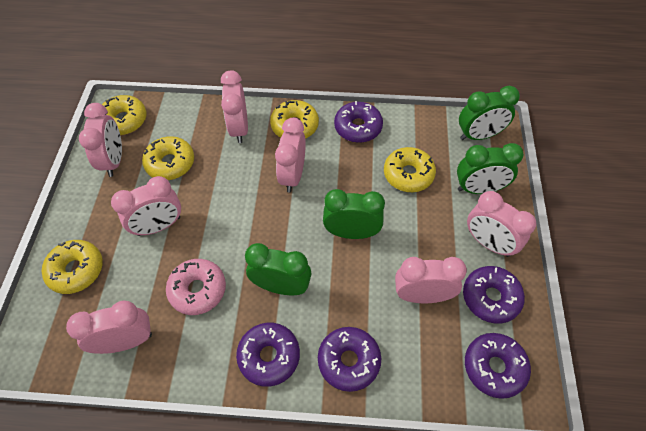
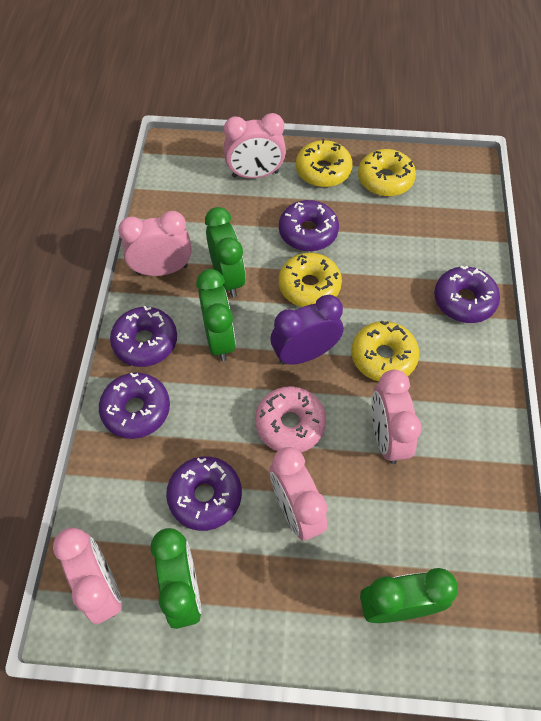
pink clock: 7 -> 5
purple clock: 0 -> 1
yellow donut: 5 -> 4

